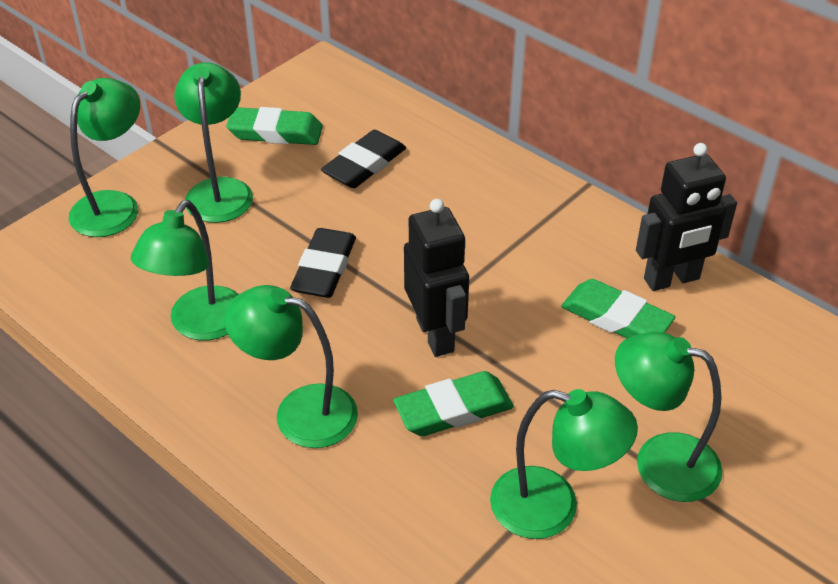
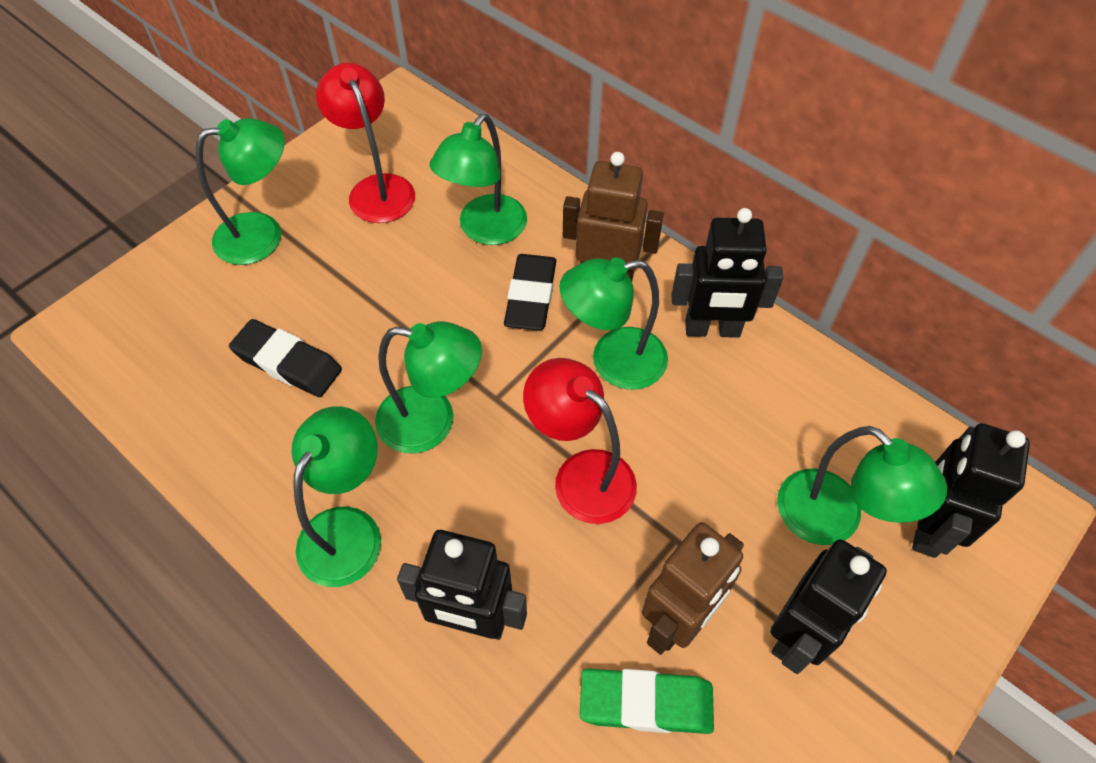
black robot: 2 -> 4
brown robot: 0 -> 2
green eraser: 3 -> 1
red lamp: 0 -> 2

